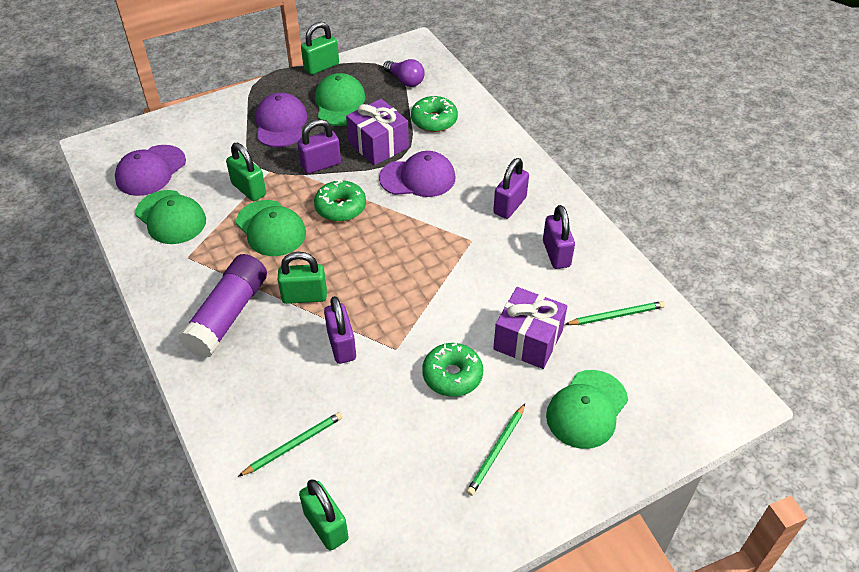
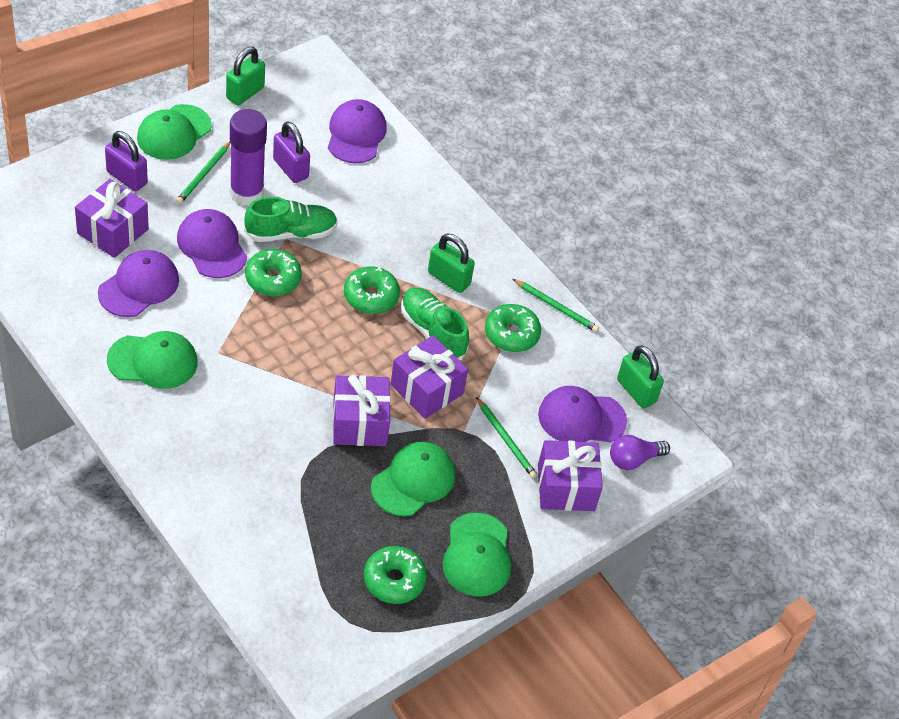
green donut: 3 -> 4
green padlock: 4 -> 3
green shoe: 0 -> 2
purple cap: 3 -> 4
purple gift: 2 -> 4
purple padlock: 4 -> 2

